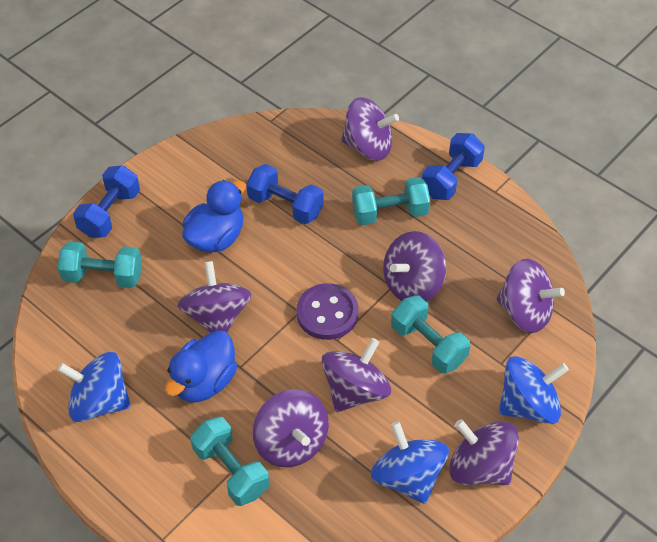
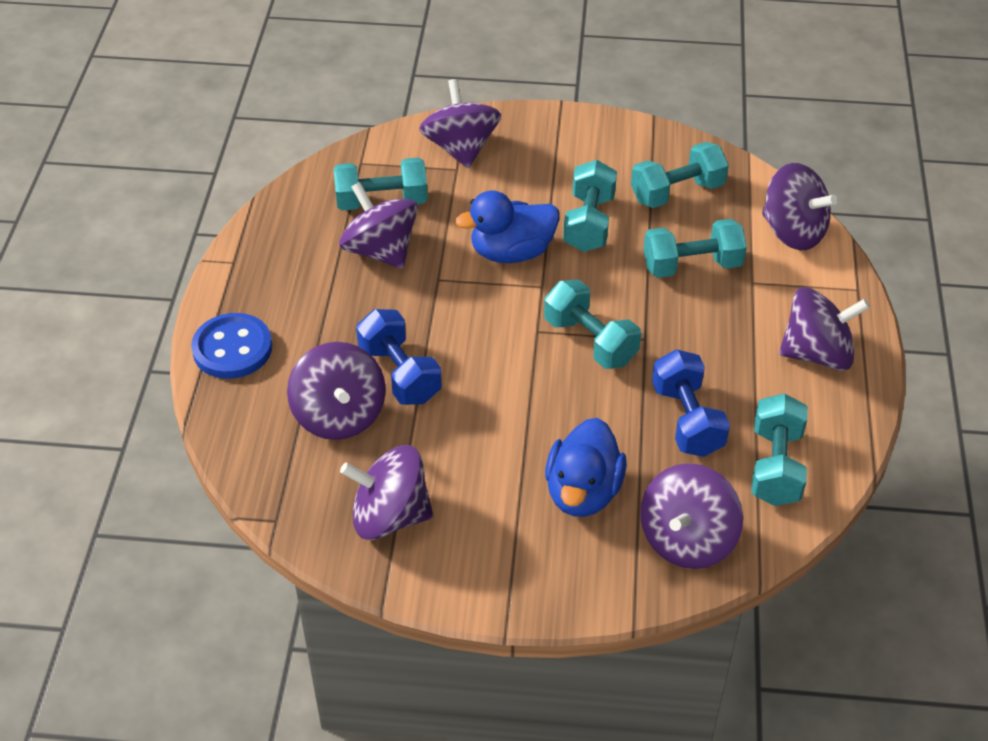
blue button: 0 -> 1
blue dumbbell: 3 -> 2
blue spinning top: 3 -> 0
purple button: 1 -> 0
turquoise dumbbell: 4 -> 6

